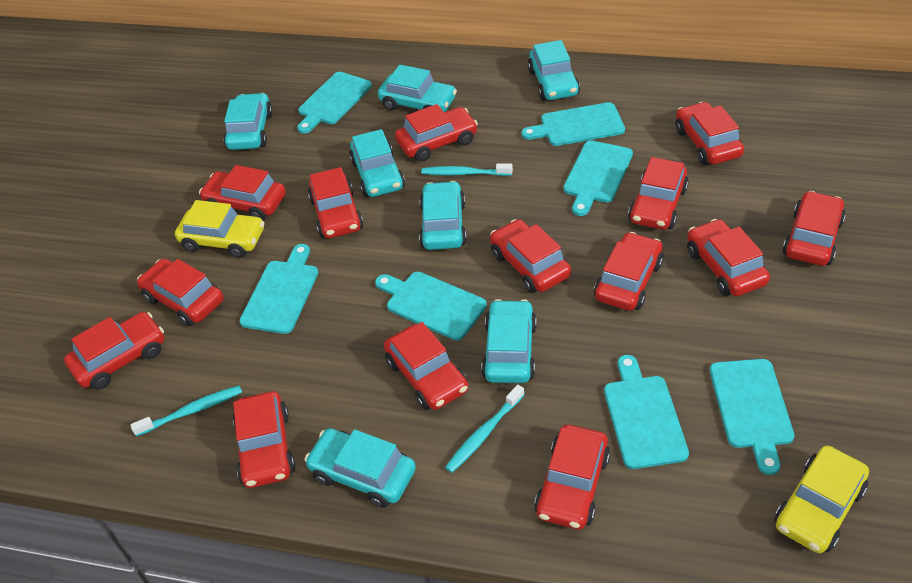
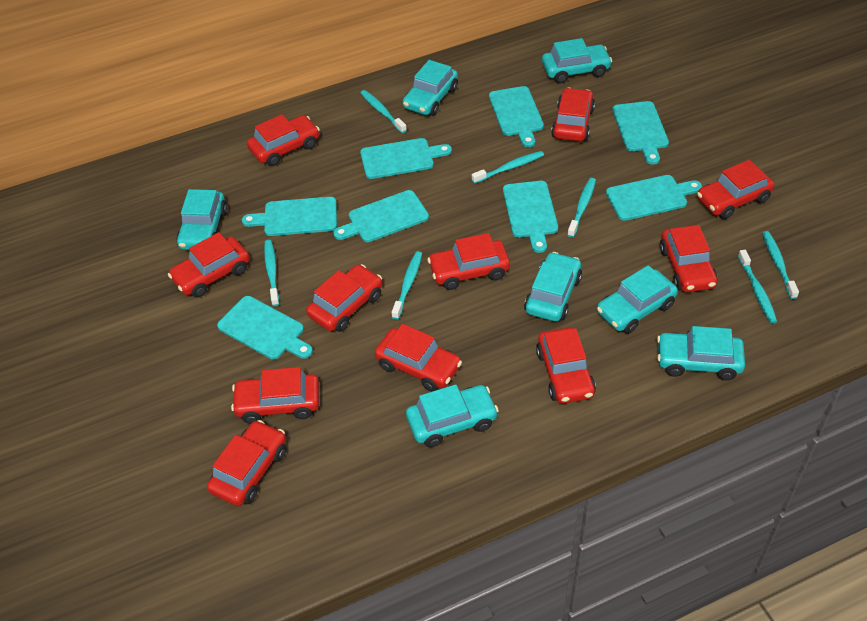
red car: 14 -> 11
turquoise cutting board: 7 -> 8
turquoise toothbrush: 3 -> 7
yellow car: 2 -> 0

